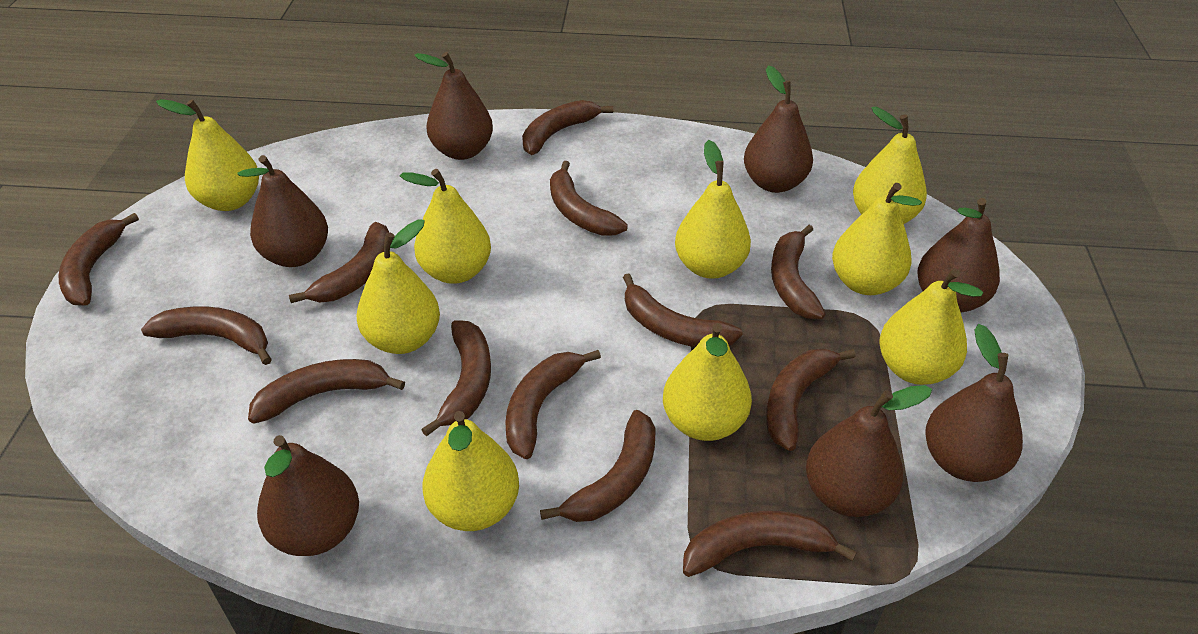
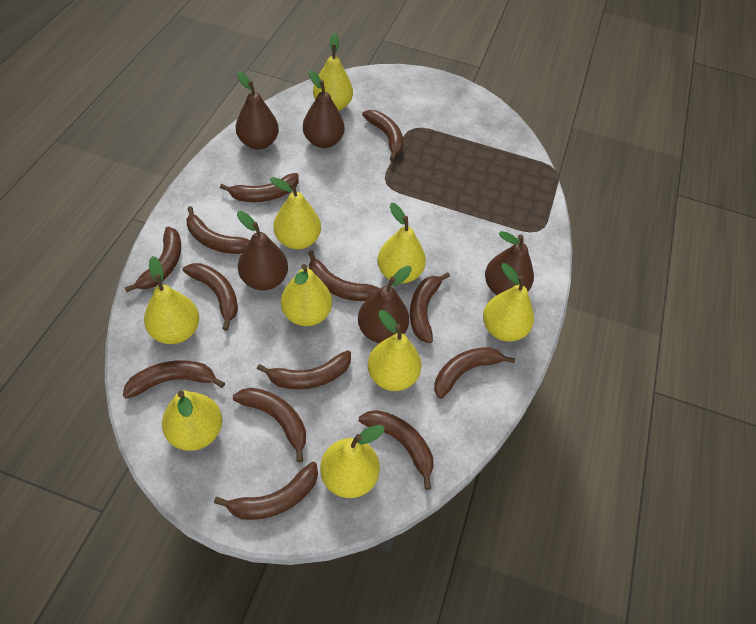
brown pear: 7 -> 5

